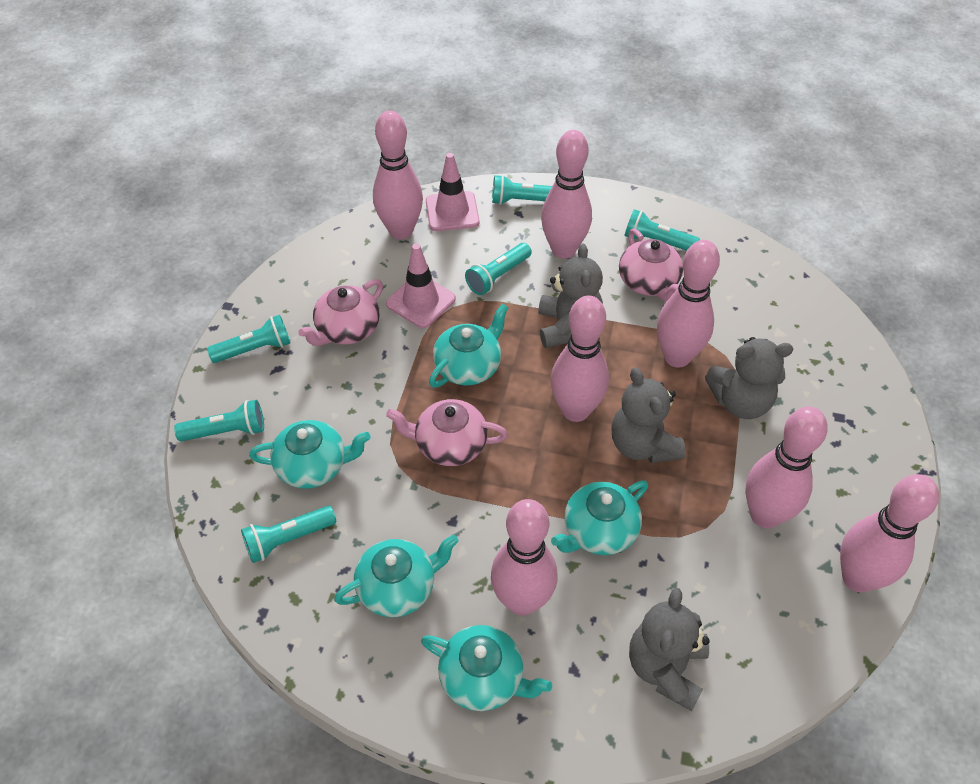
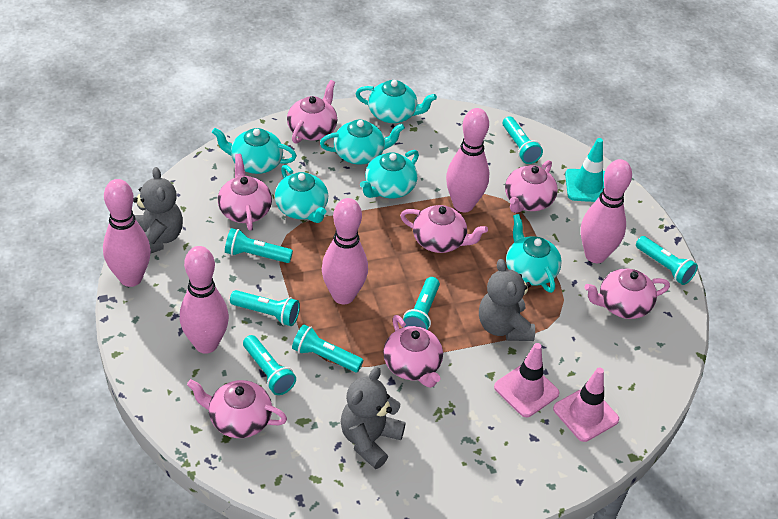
grey teddy bear: 4 -> 3
pink bowling pin: 7 -> 5
pink teapot: 3 -> 7
turquoise flashlight: 6 -> 7
turquoise teapot: 5 -> 6
turquoise traffic cone: 0 -> 1

